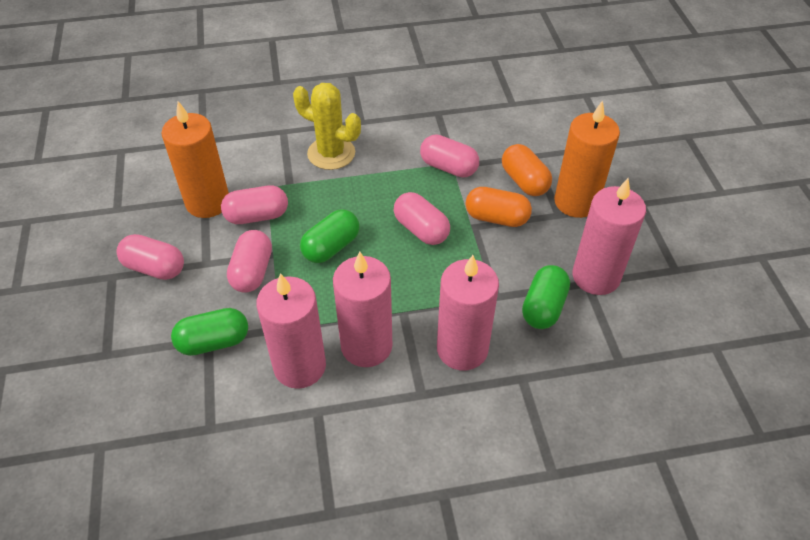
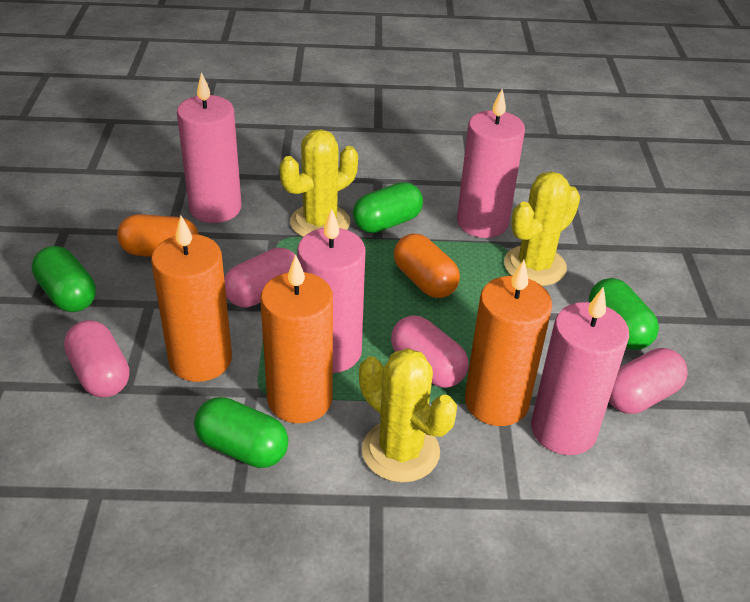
green capsule: 3 -> 4
orange candle: 2 -> 3
pink capsule: 5 -> 4
yellow cactus: 1 -> 3

